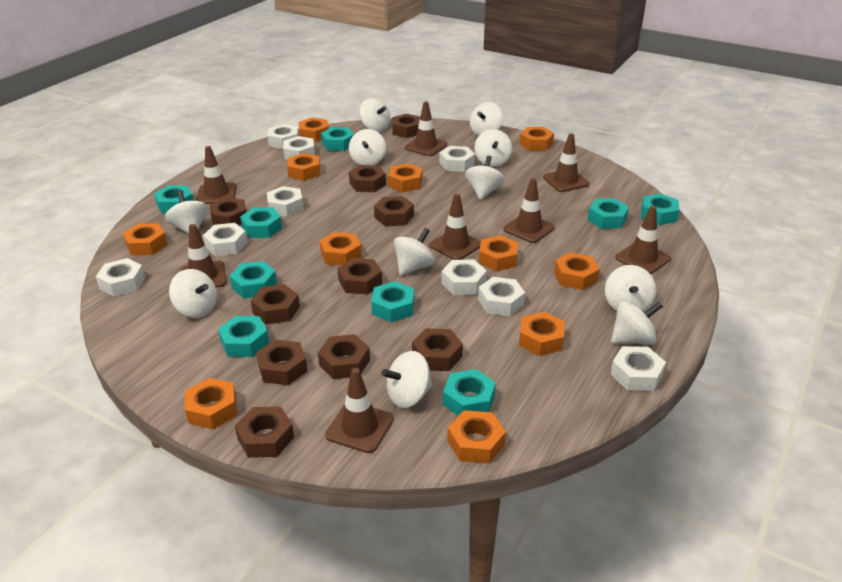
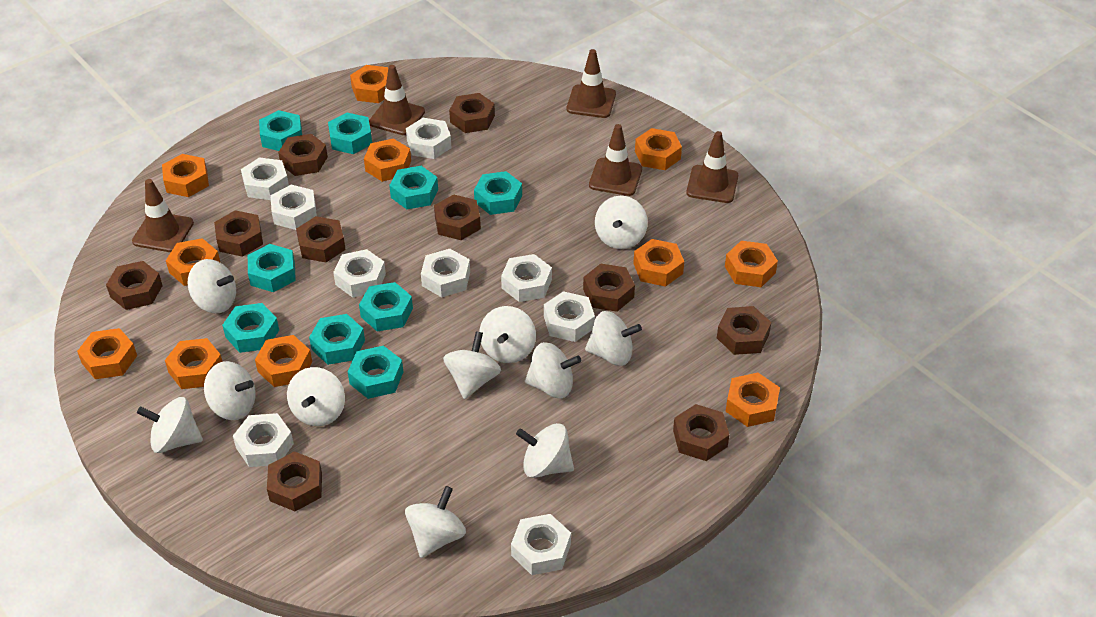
brown traffic cone: 8 -> 5

